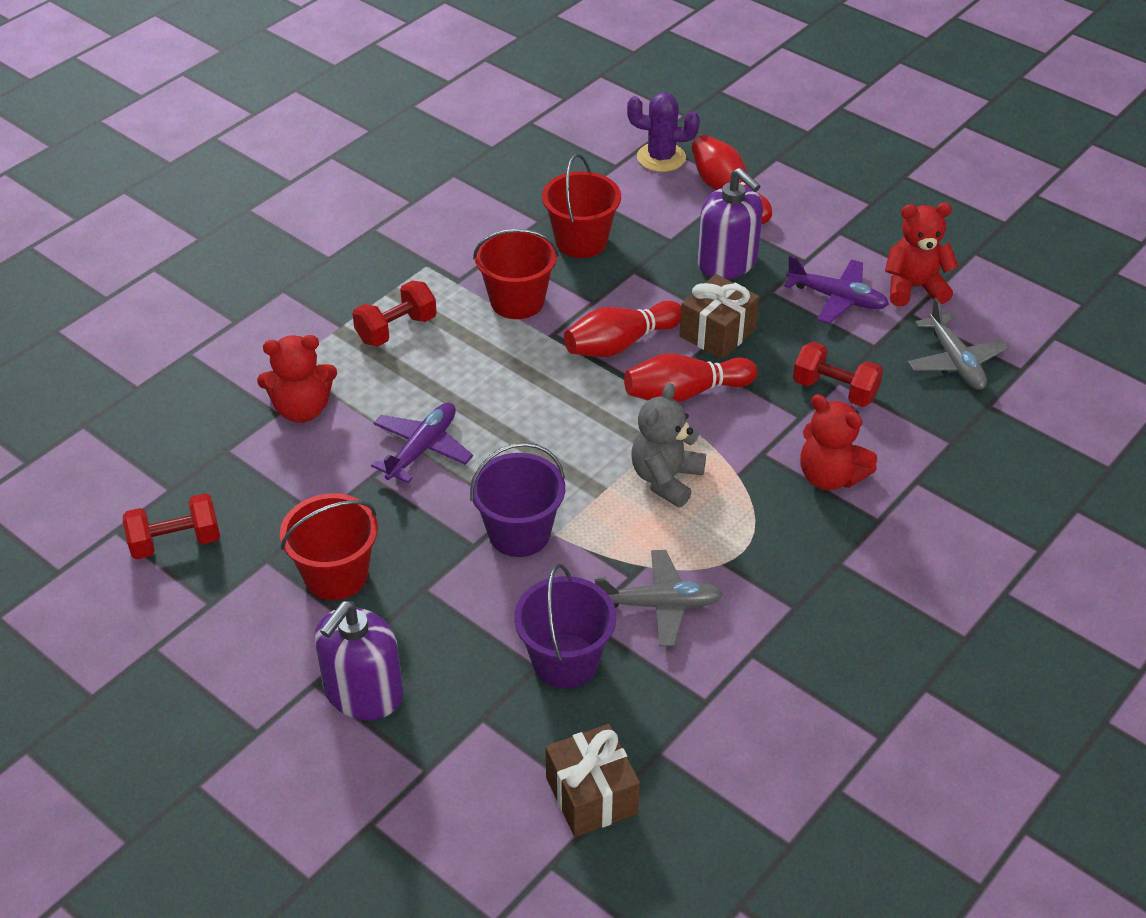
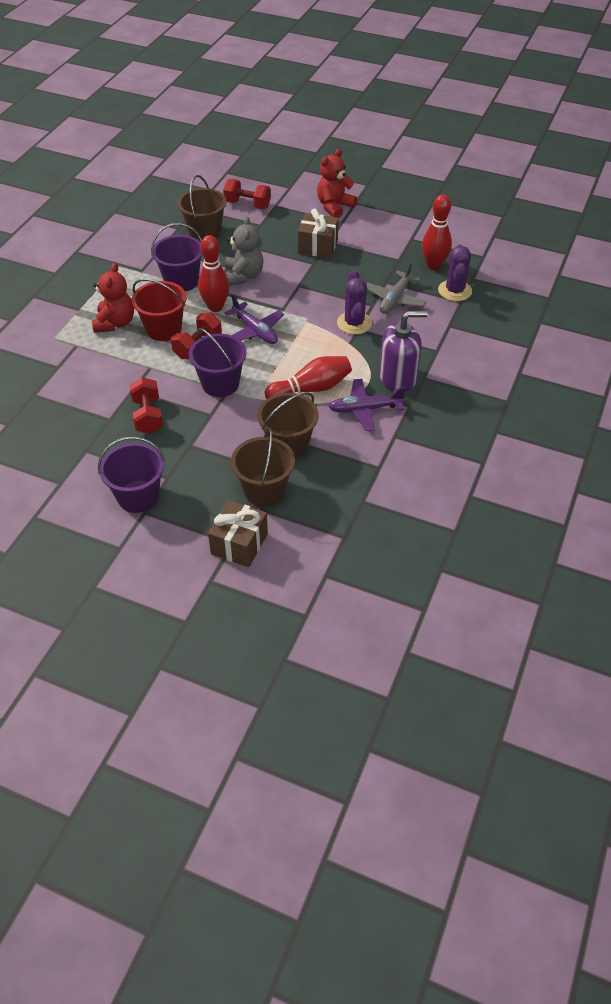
brown bucket: 0 -> 3
grey plane: 2 -> 1
purple bucket: 2 -> 3
purple cactus: 1 -> 2
purple soap dispenser: 2 -> 1
red bucket: 3 -> 1
red teddy bear: 3 -> 2

